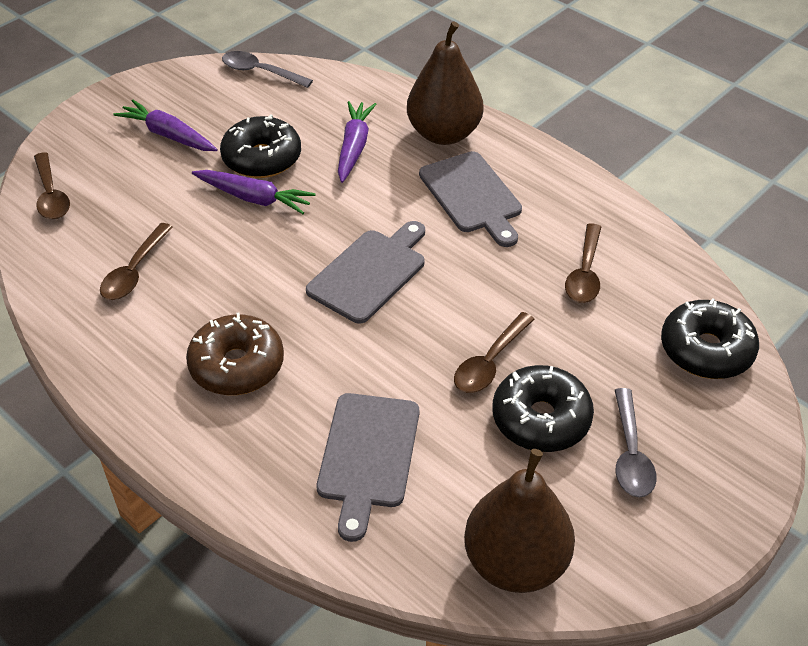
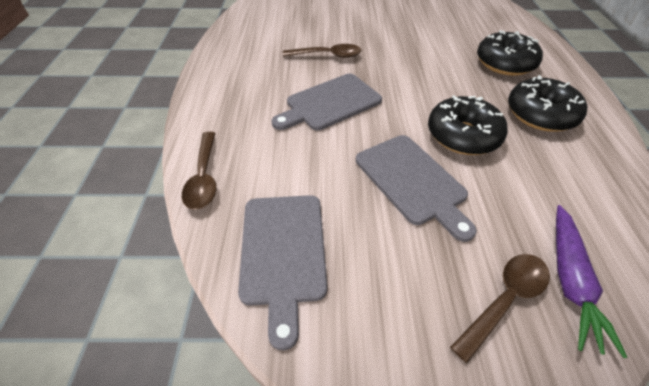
brown donut: 1 -> 0
brown pear: 2 -> 0
brown spoon: 4 -> 3
grey spoon: 2 -> 0
purple carrot: 3 -> 1

